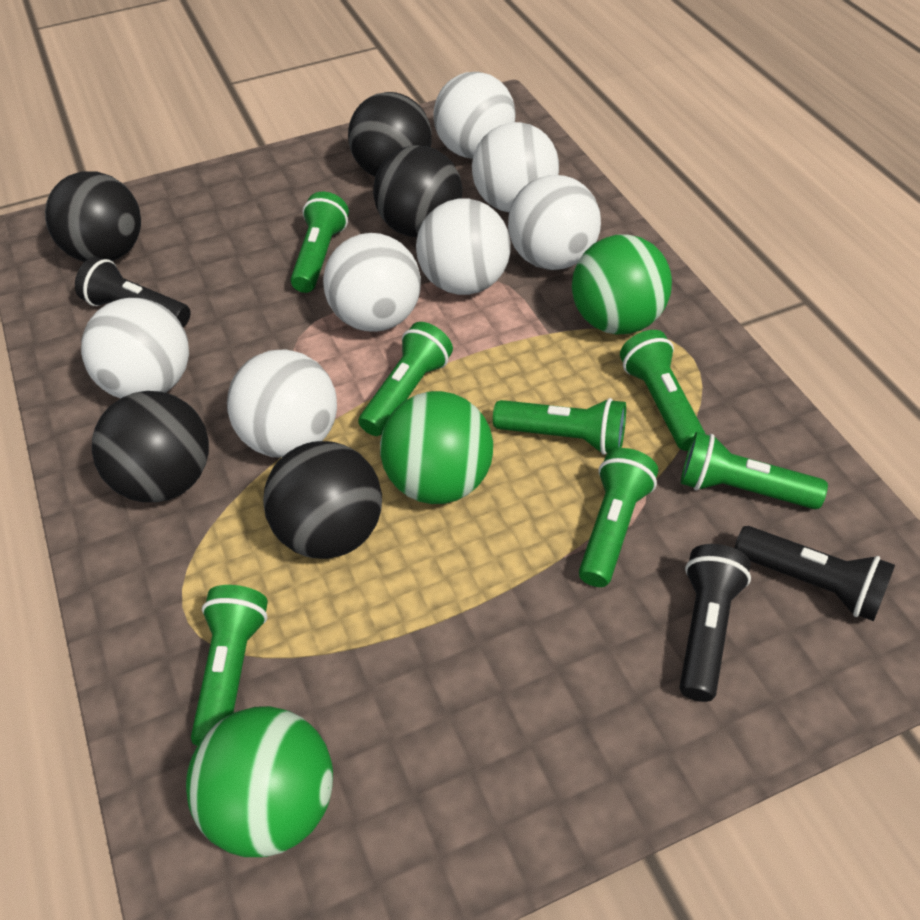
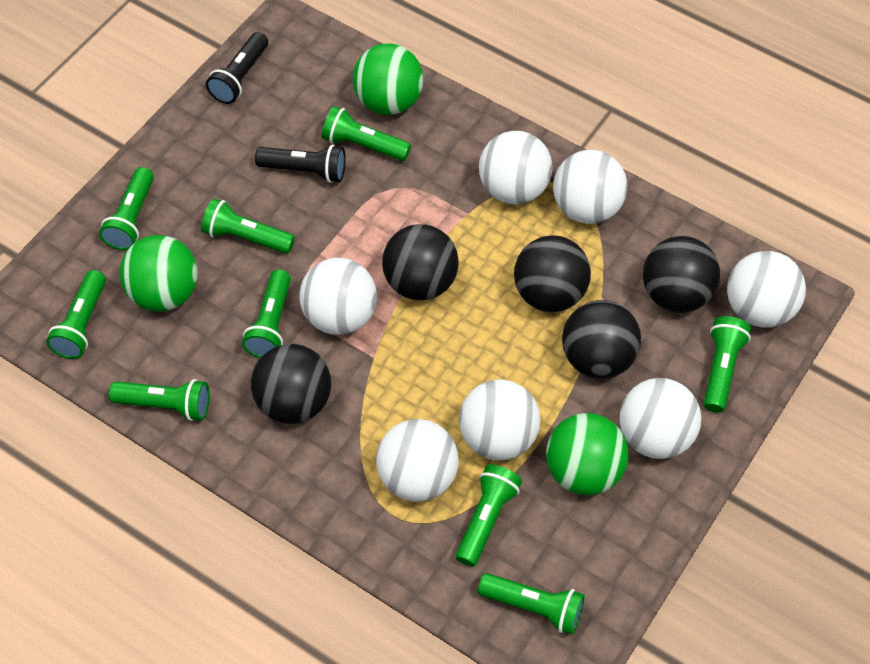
black flashlight: 3 -> 2
green flashlight: 7 -> 9

